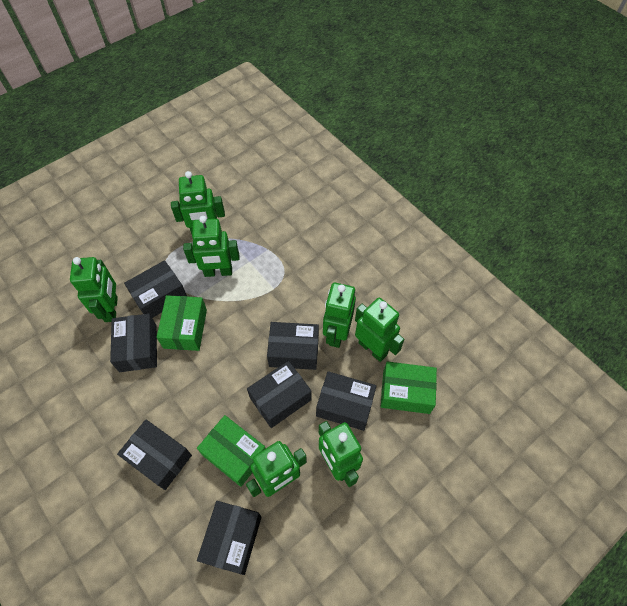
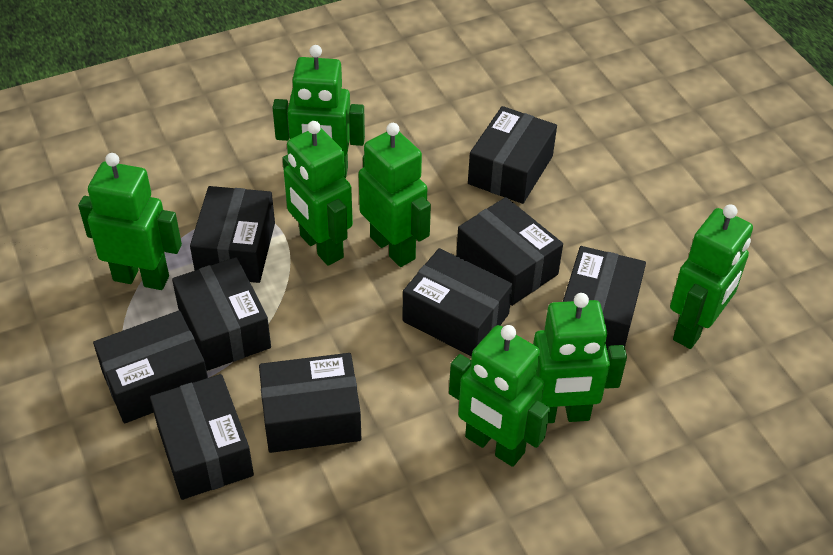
black box: 7 -> 9
green box: 3 -> 0

